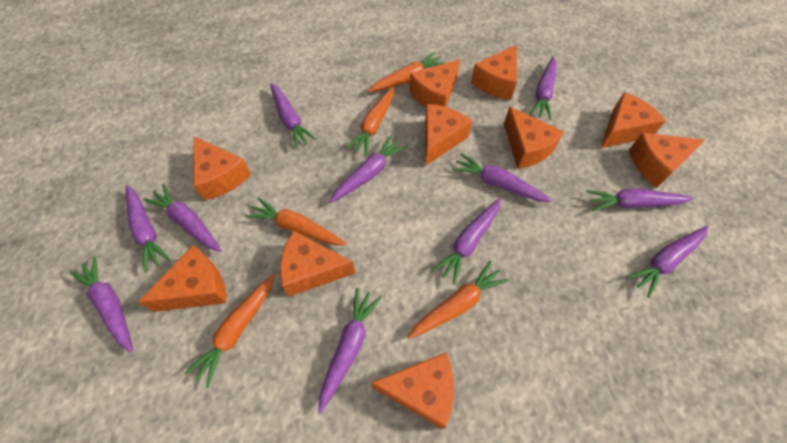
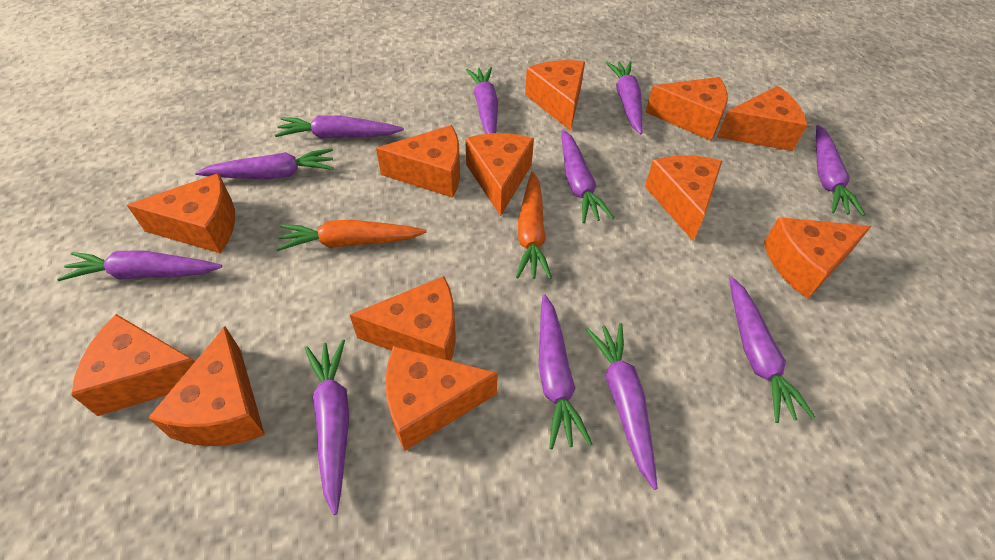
orange carrot: 5 -> 2
orange cheese: 10 -> 12

